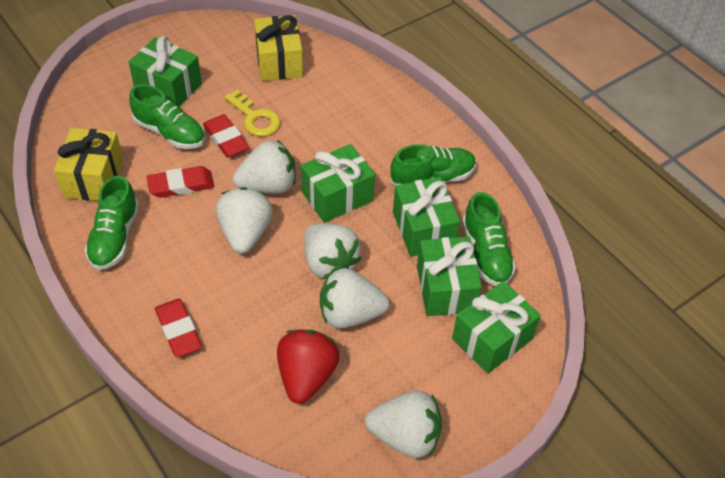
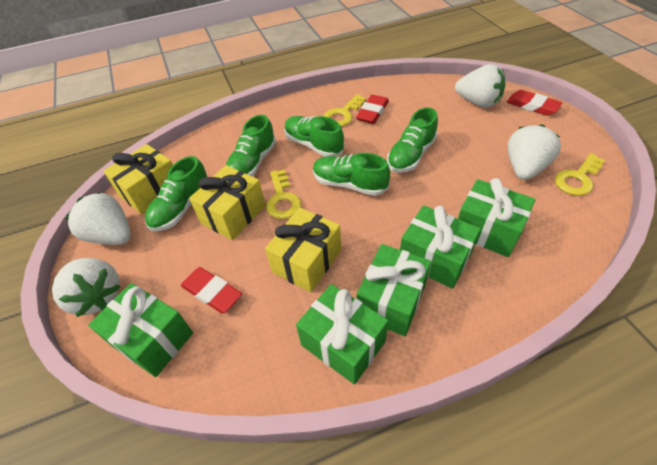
green shoe: 4 -> 5
red strawberry: 1 -> 0
white strawberry: 5 -> 4
yellow gift: 2 -> 3
yellow key: 1 -> 3

